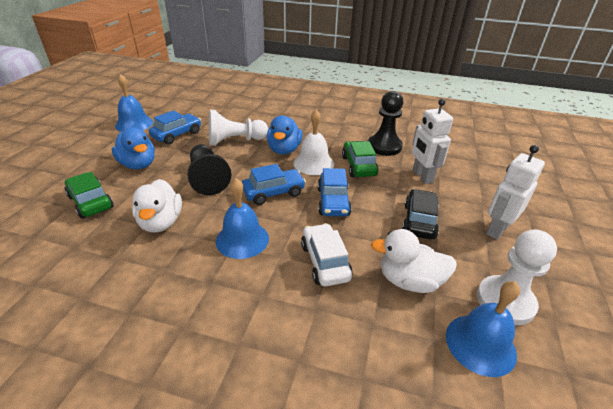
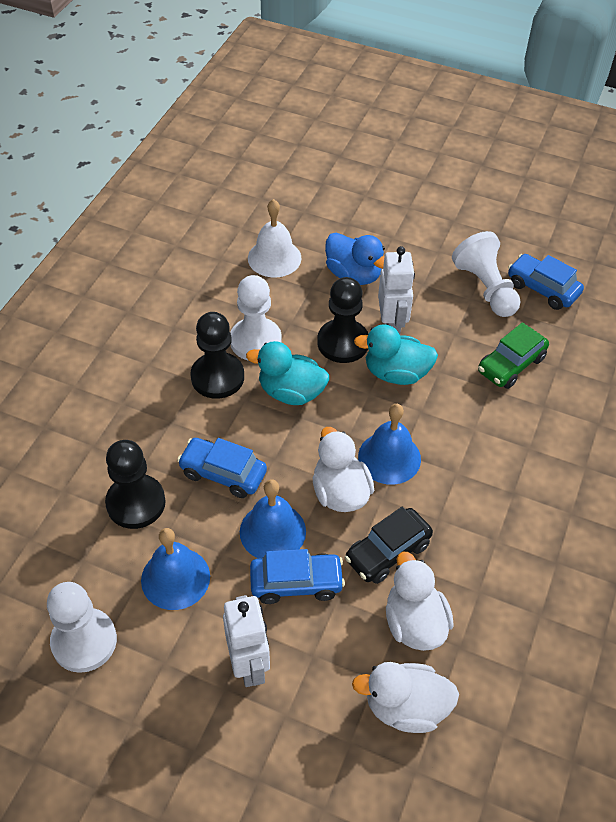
black pawn: 2 -> 3
blue duck: 2 -> 1
green car: 2 -> 1
turquoise duck: 0 -> 2
white car: 1 -> 0
white duck: 2 -> 3
white pawn: 2 -> 3

